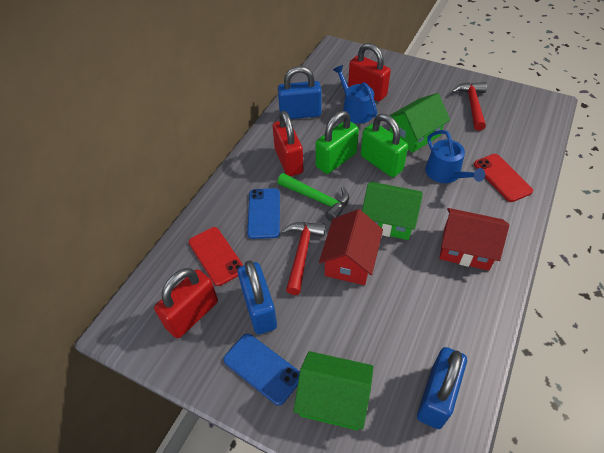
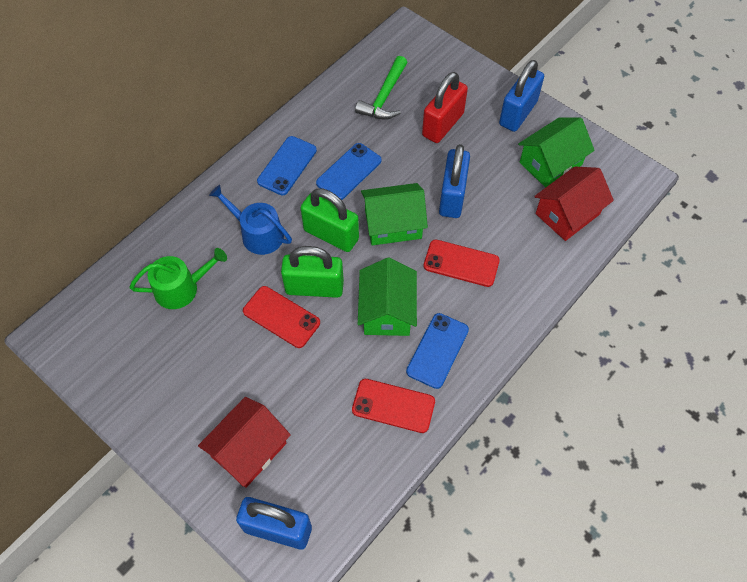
blue phone: 2 -> 3
blue watering can: 2 -> 1
green watering can: 0 -> 1
red hammer: 2 -> 0
red padlock: 3 -> 1
red phone: 2 -> 3

